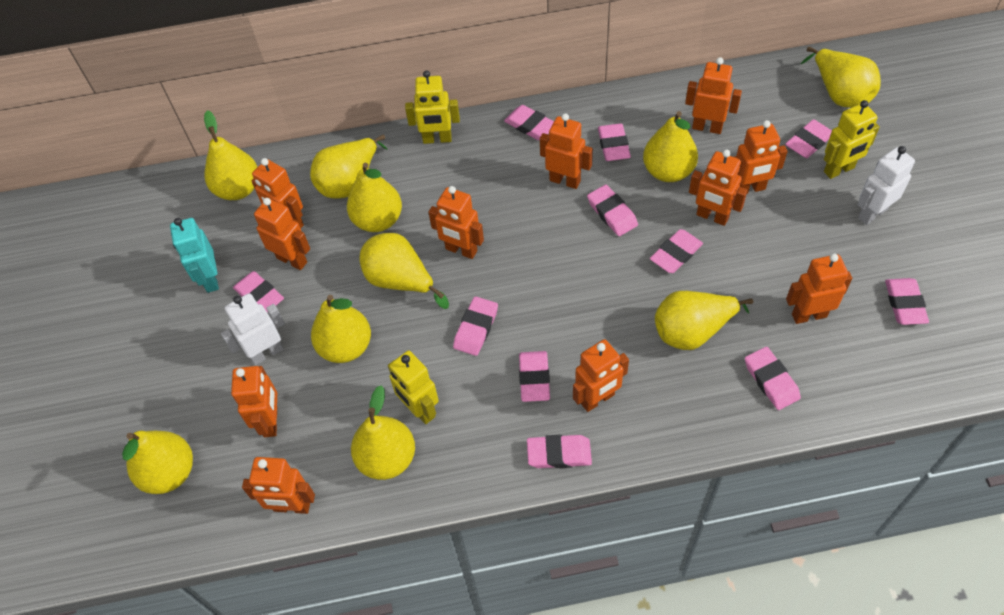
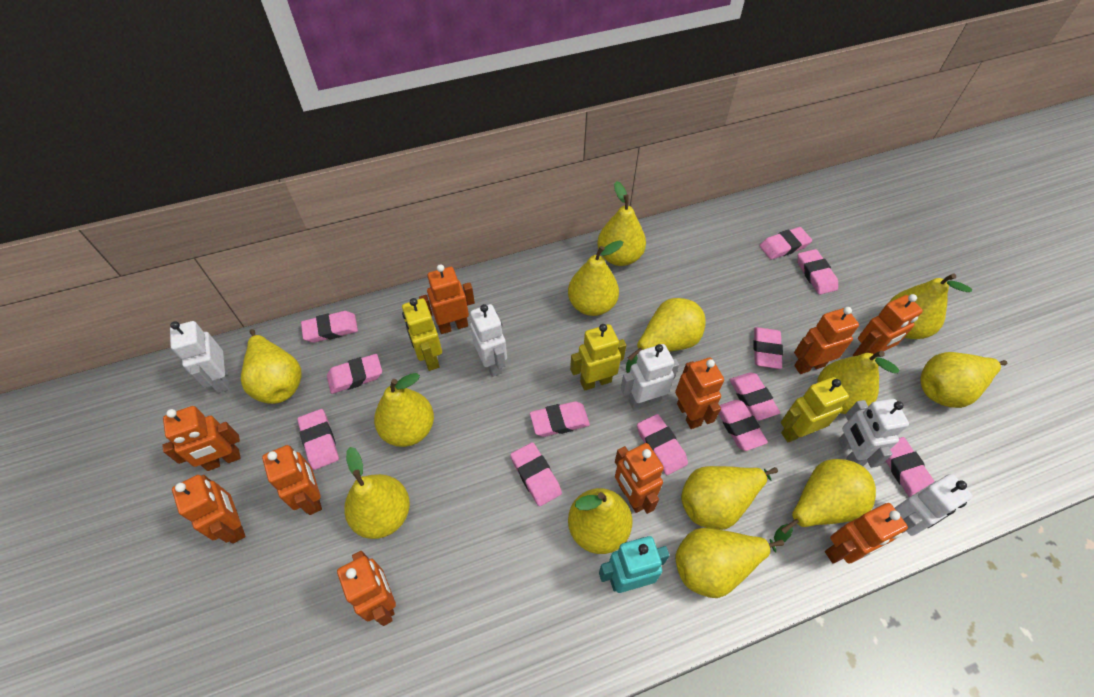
orange robot: 11 -> 10
pink eraser: 11 -> 12
white robot: 2 -> 5
yellow pear: 10 -> 13

